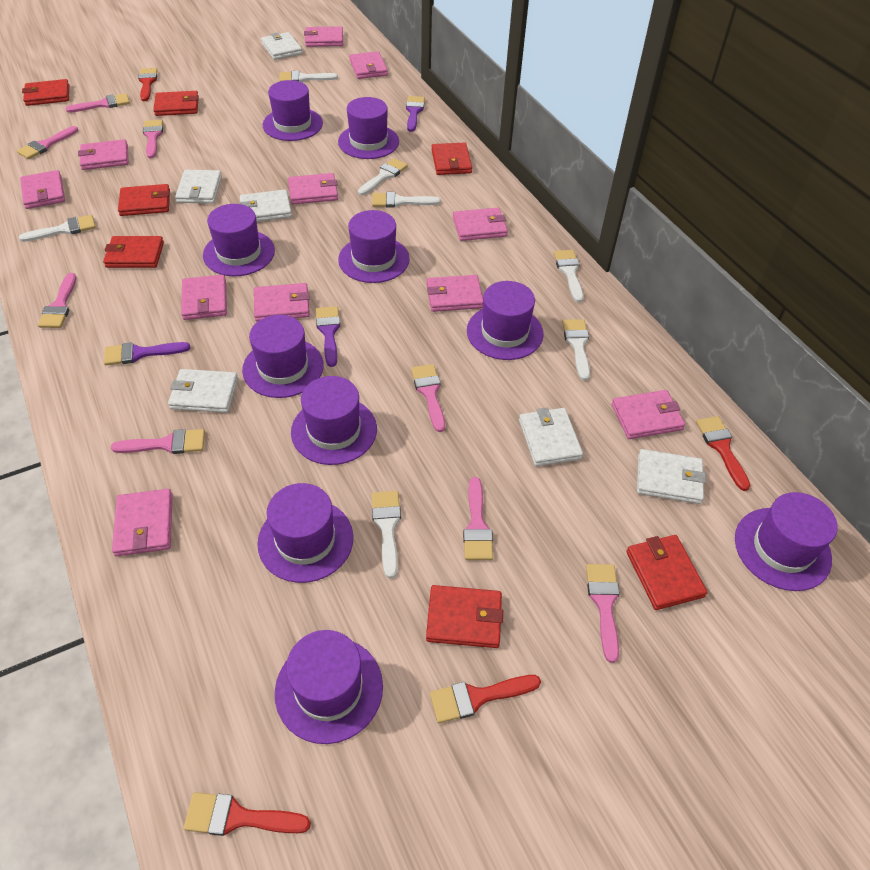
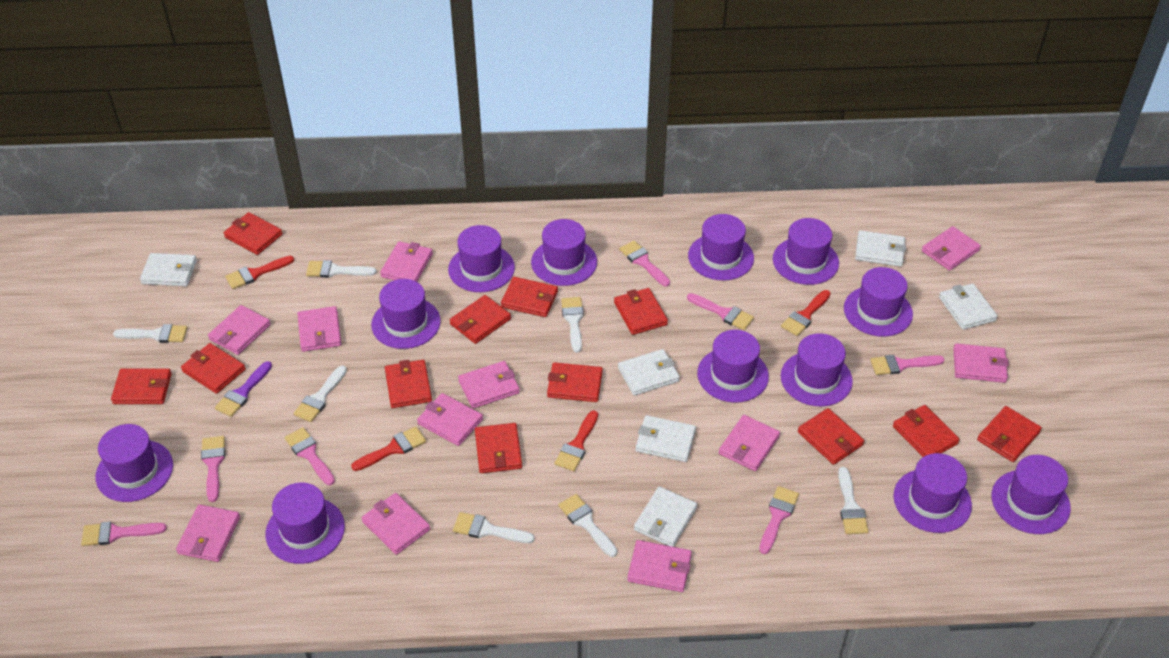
pink brush: 8 -> 7
purple brush: 3 -> 1
purple hat: 10 -> 12
red wallet: 7 -> 12

